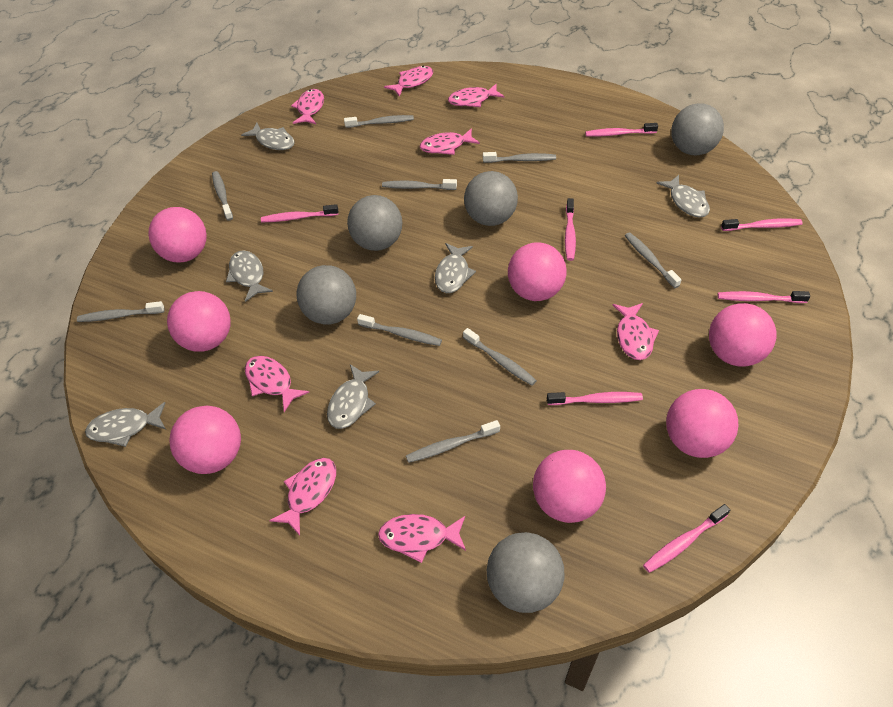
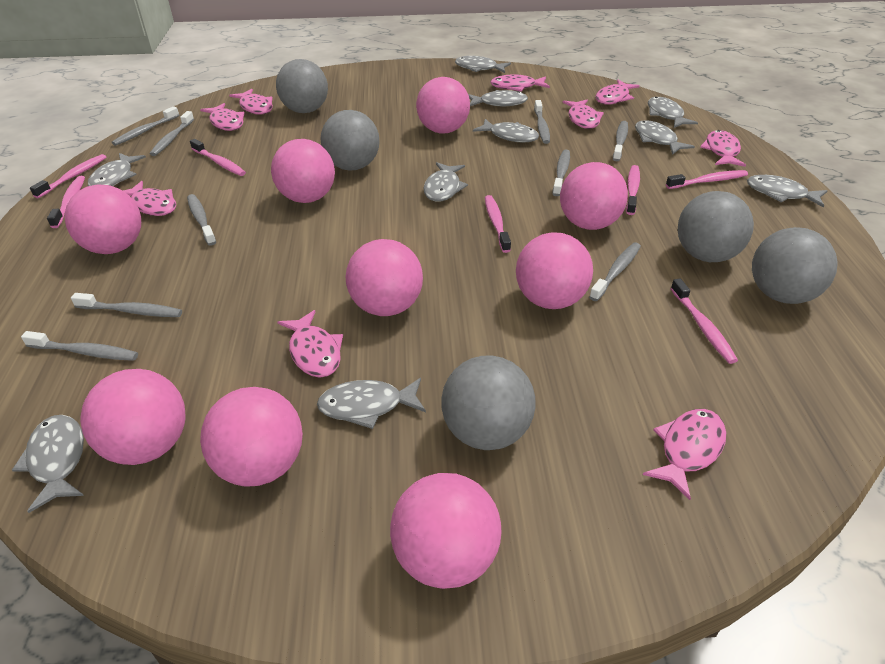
grey fish: 6 -> 10
pink ball: 7 -> 9
pink fish: 8 -> 9

